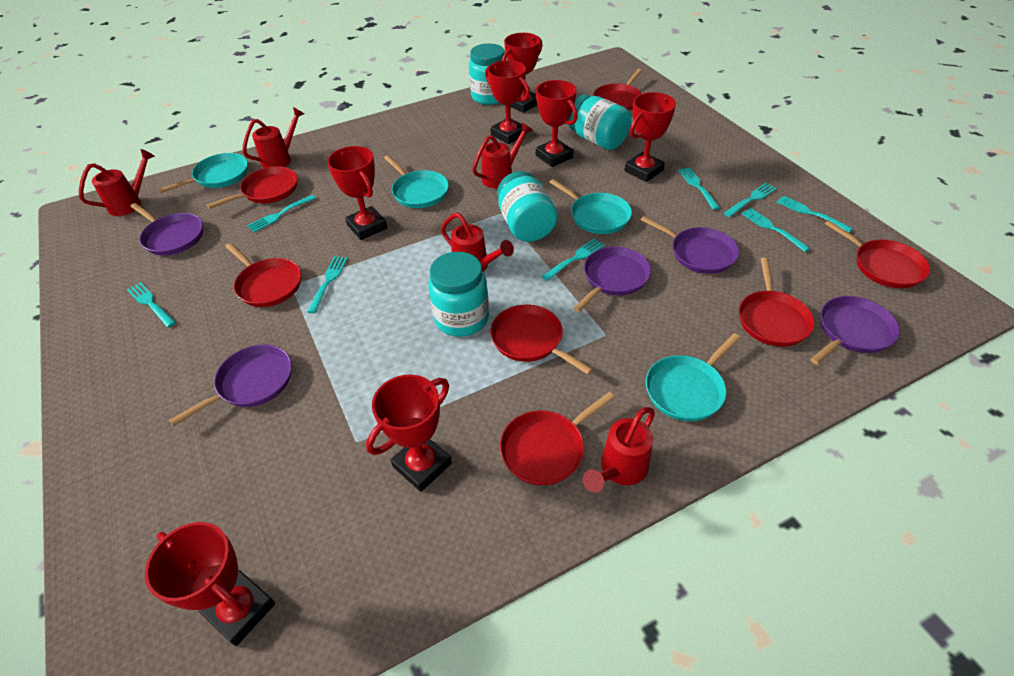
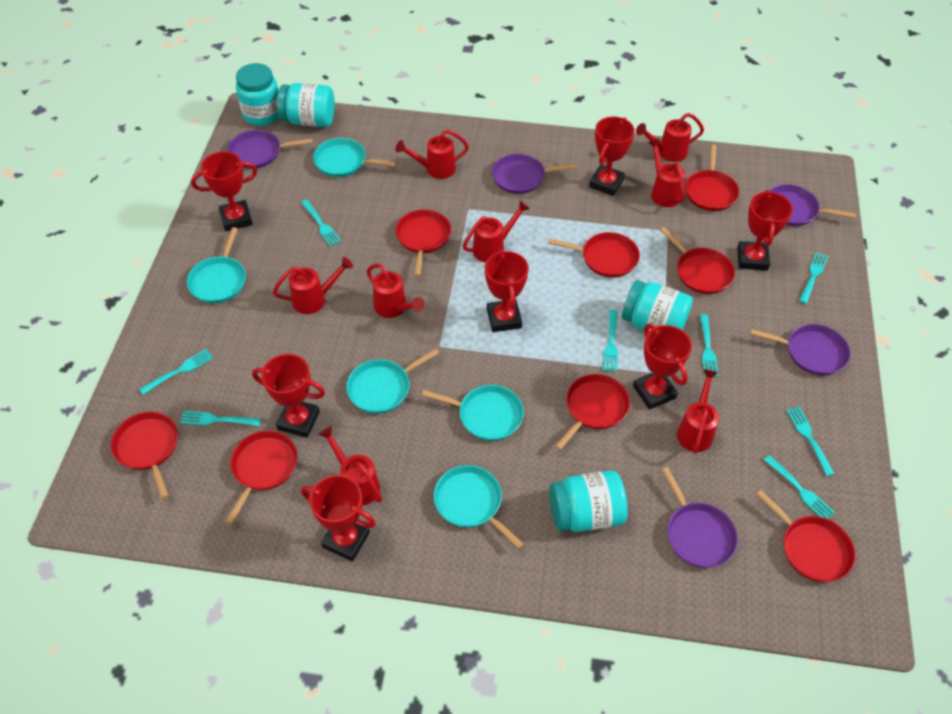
red pan: 7 -> 8
red watering can: 5 -> 8
turquoise pan: 4 -> 5

